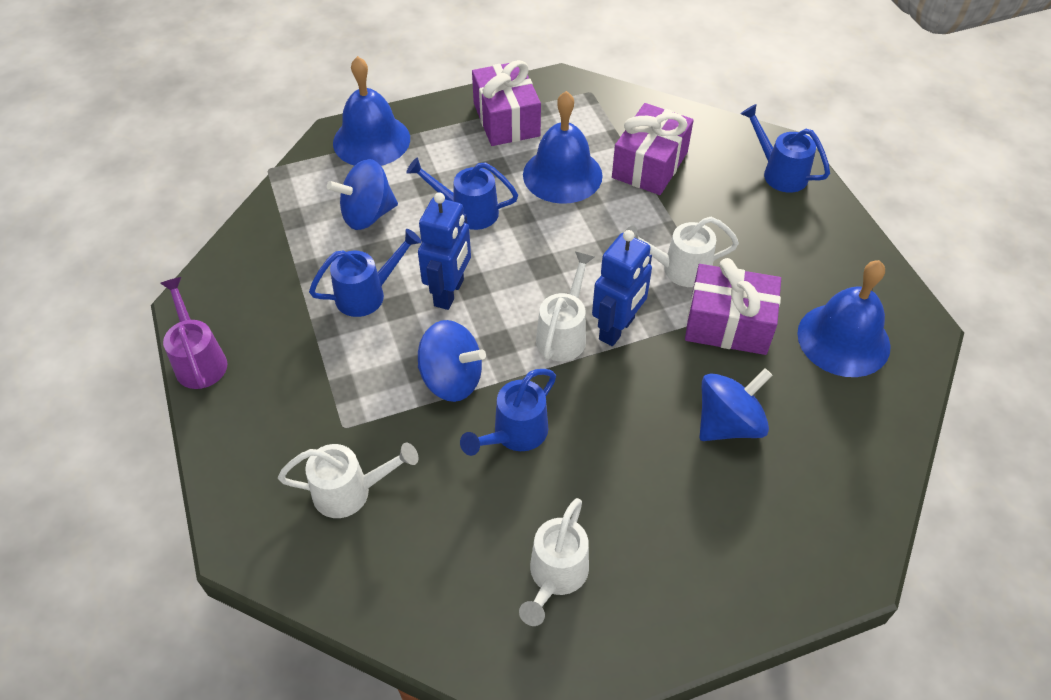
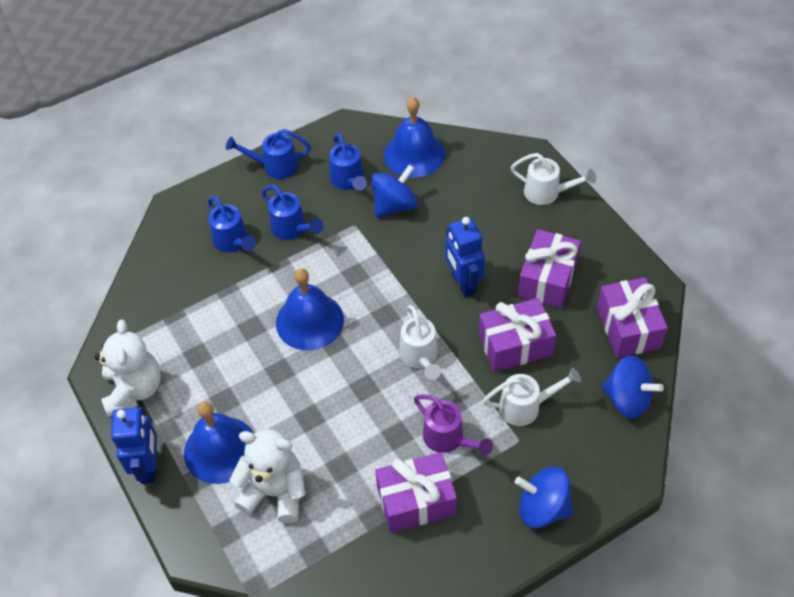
purple gift: 3 -> 4
white teddy bear: 0 -> 2
white watering can: 4 -> 3

